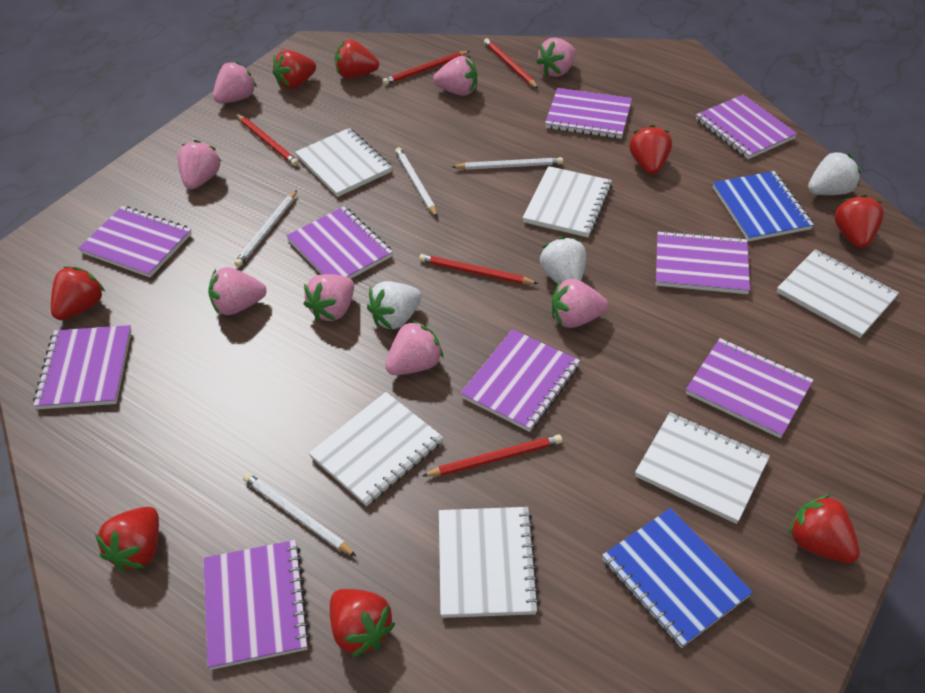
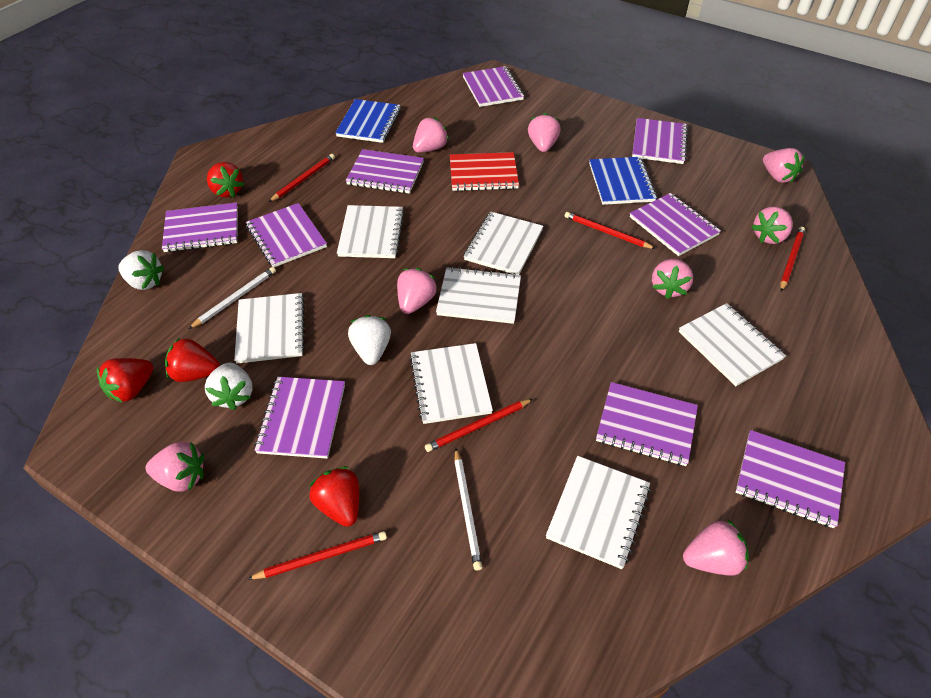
red notebook: 0 -> 1
red strawberry: 8 -> 4
white notebook: 6 -> 7
white pencil: 4 -> 2

